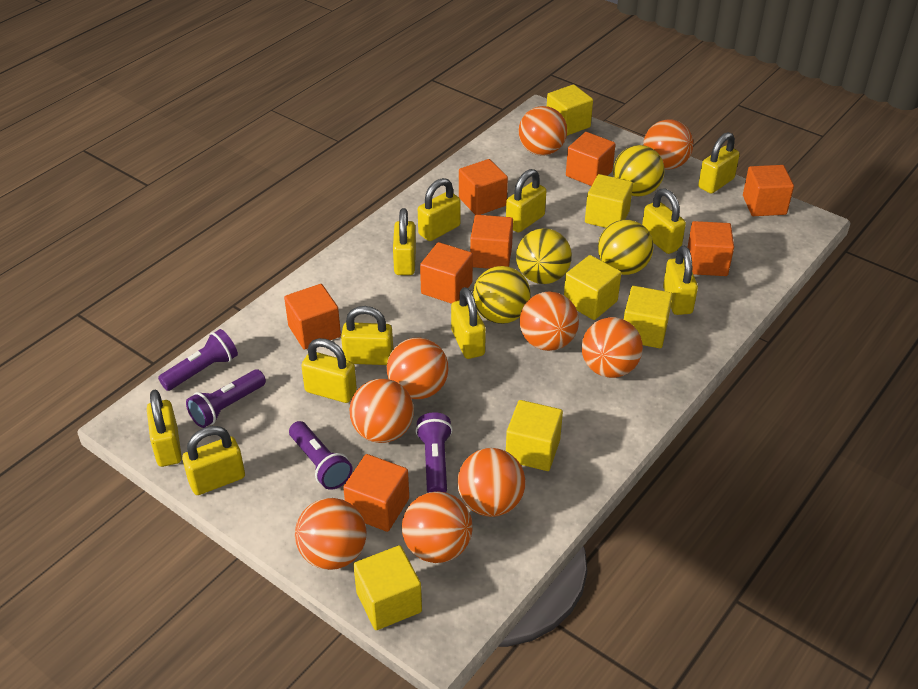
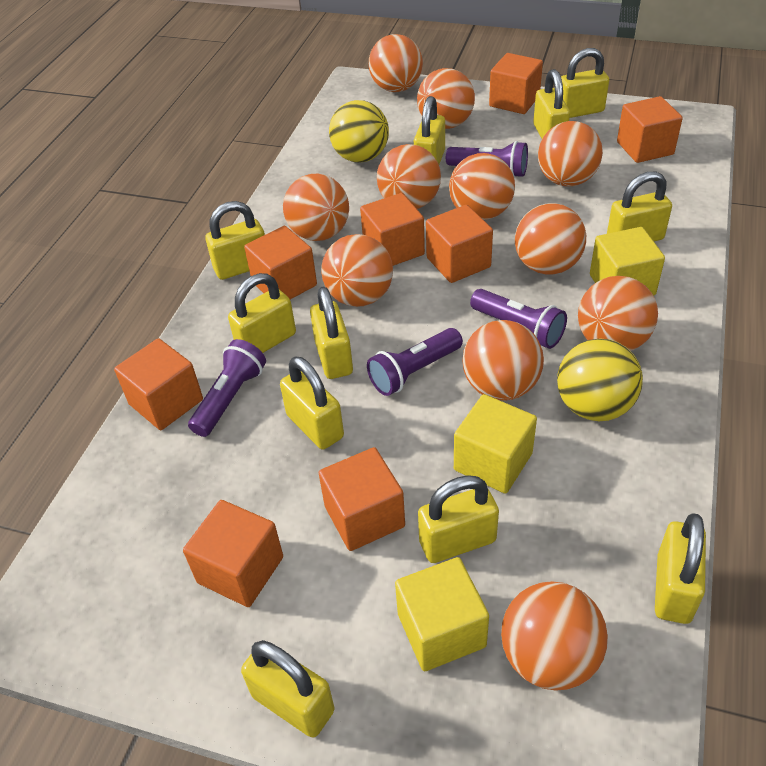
orange ball: 9 -> 11
yellow ball: 4 -> 2
yellow cube: 6 -> 3

